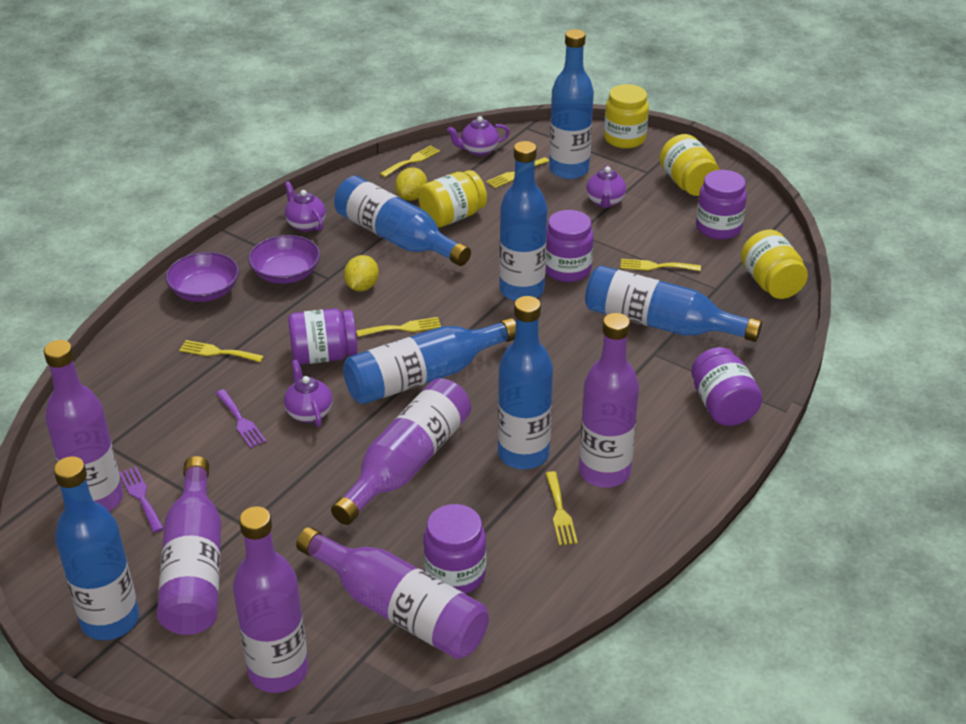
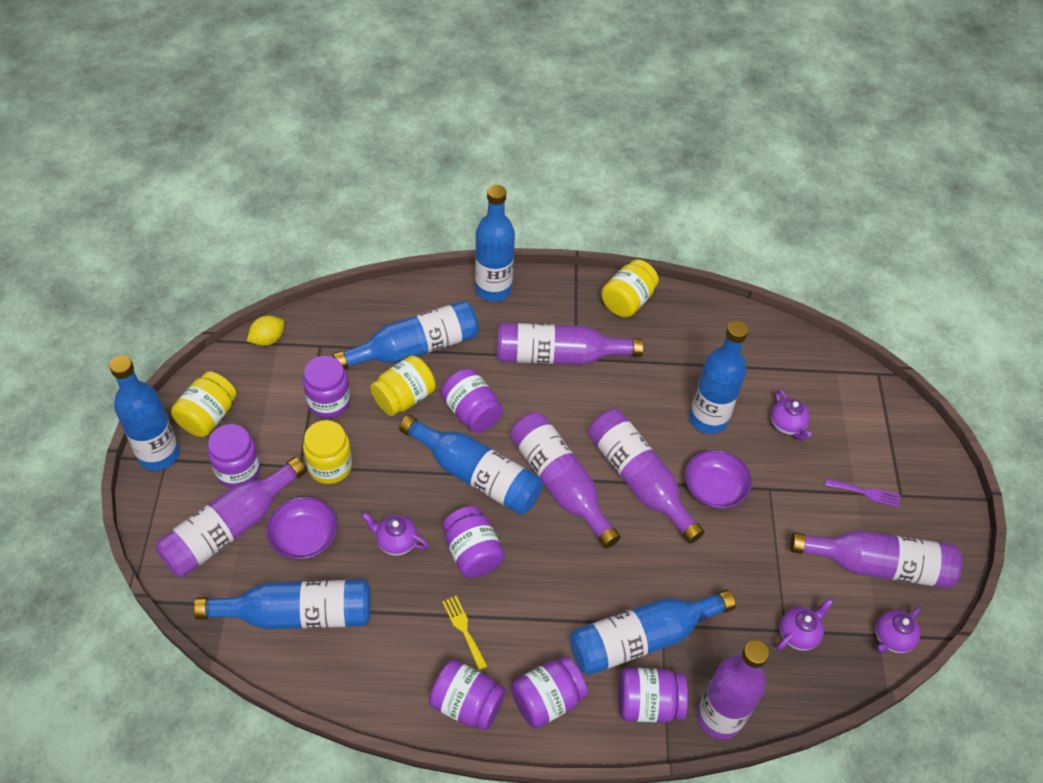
purple fork: 2 -> 1
purple jar: 5 -> 7
yellow fork: 6 -> 1
yellow lemon: 2 -> 1

